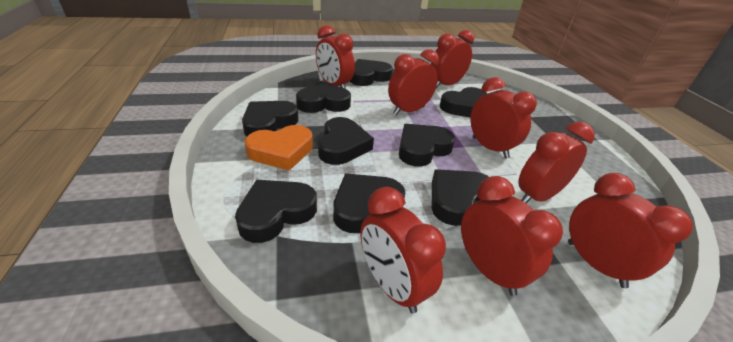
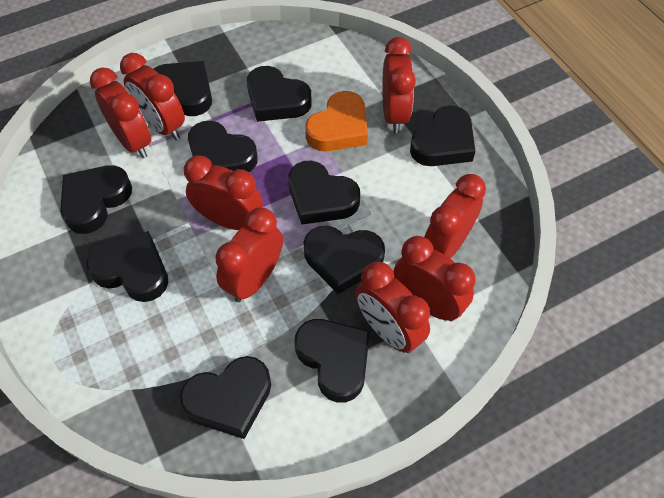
black heart: 9 -> 10

